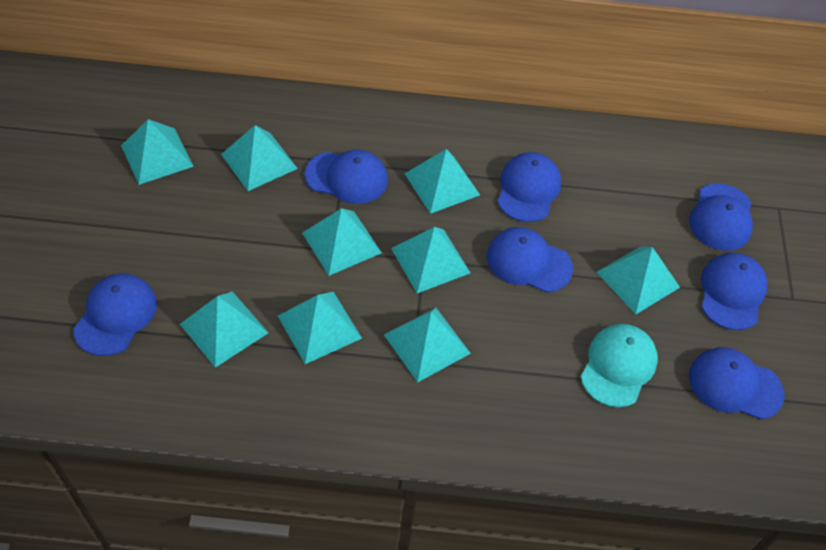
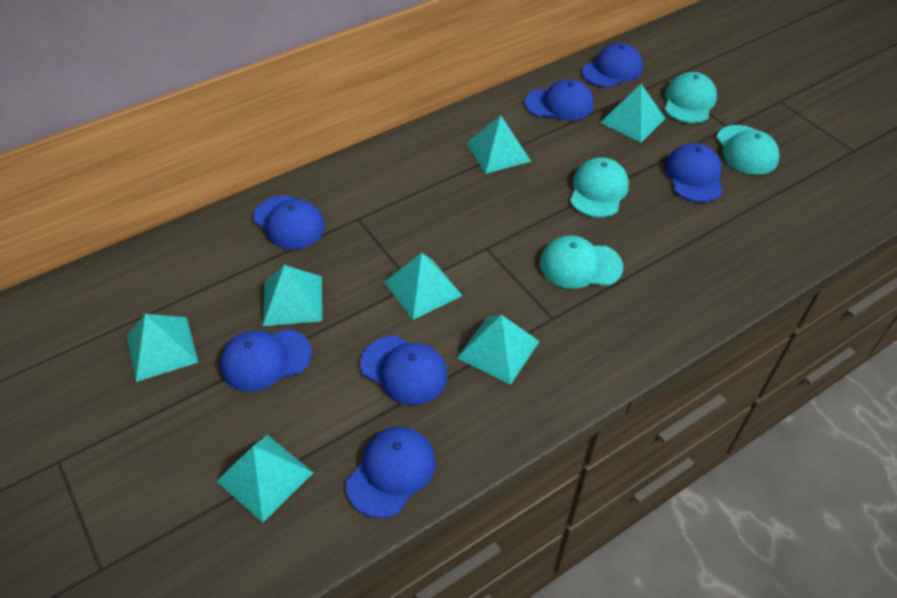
turquoise cap: 1 -> 4
turquoise pyramid: 9 -> 7

